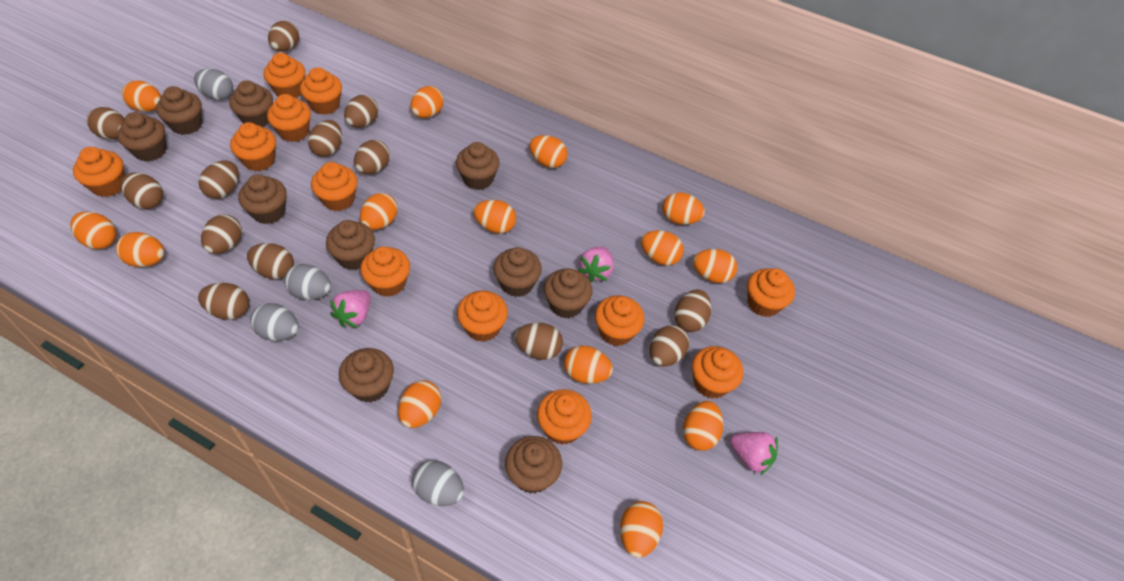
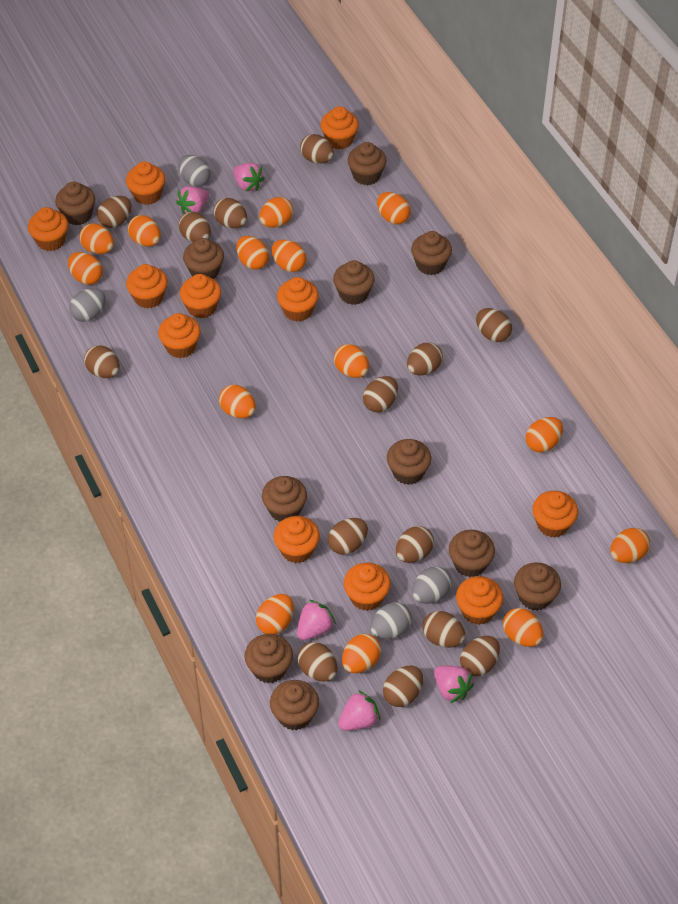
brown cupcake: 10 -> 11
brown egg: 13 -> 14
orange cupcake: 12 -> 11
pink strawberry: 3 -> 5

